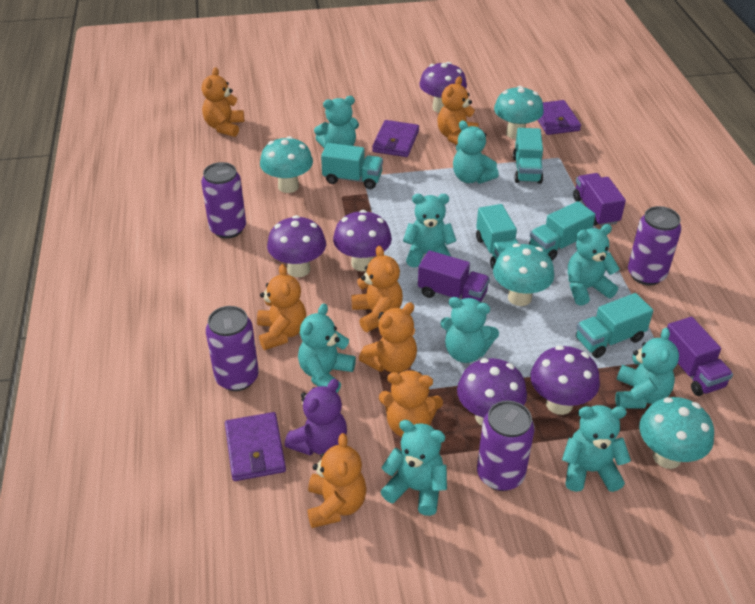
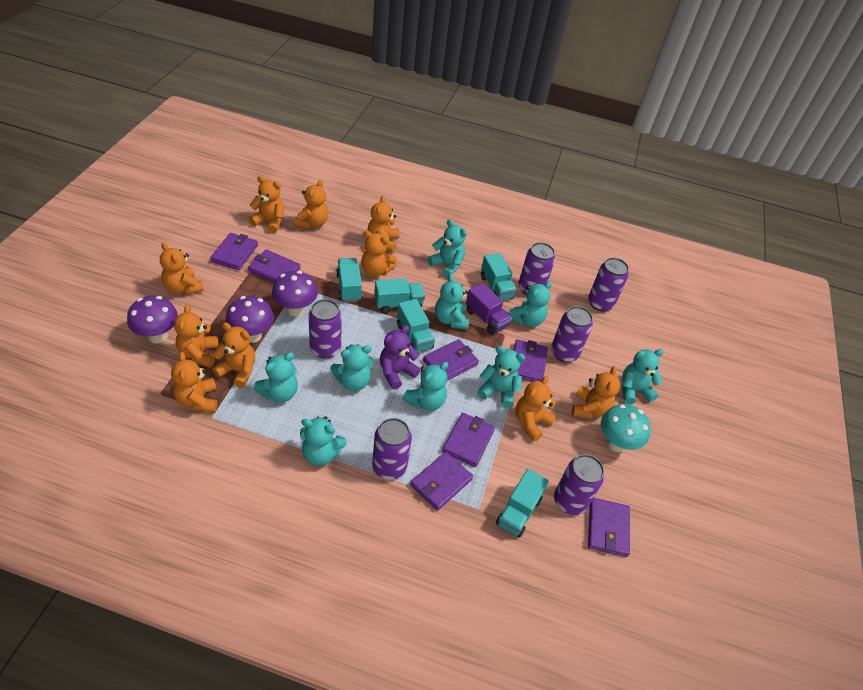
orange teddy bear: 7 -> 10
purple can: 4 -> 6
purple mushroom: 5 -> 3
purple truck: 3 -> 1
purple wallet: 3 -> 7
turquoise mushroom: 4 -> 1

